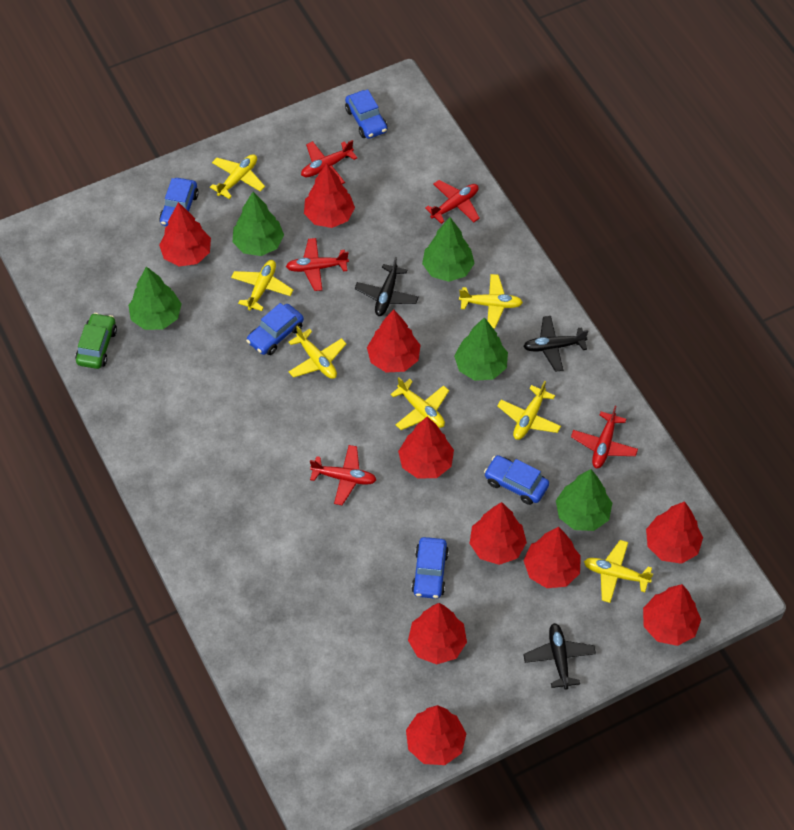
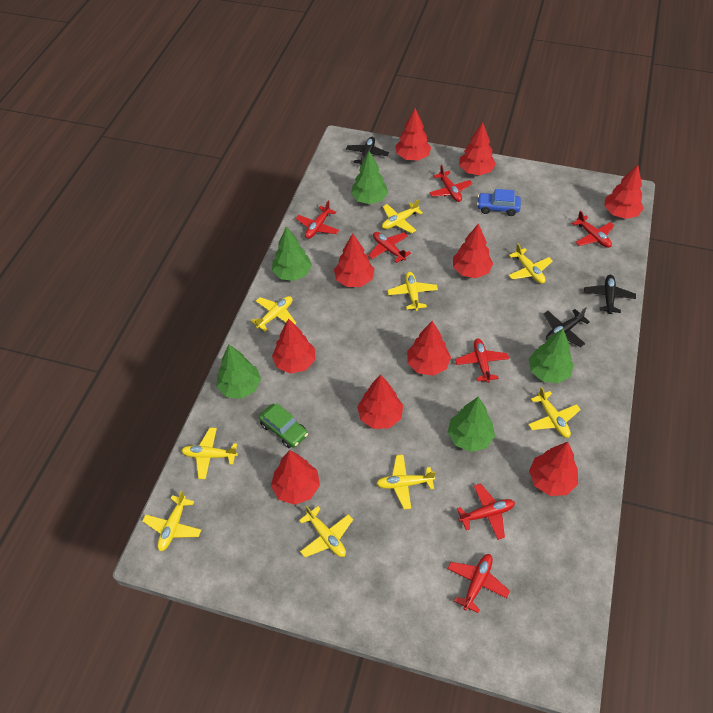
blue car: 5 -> 1
red plane: 5 -> 7
yellow plane: 7 -> 9

